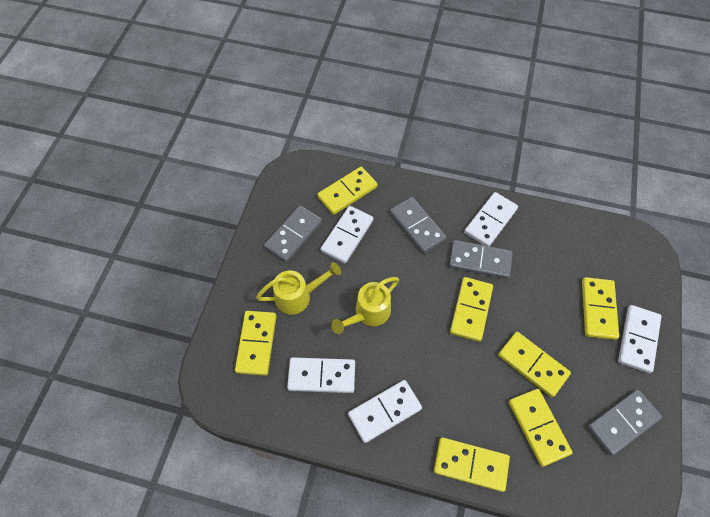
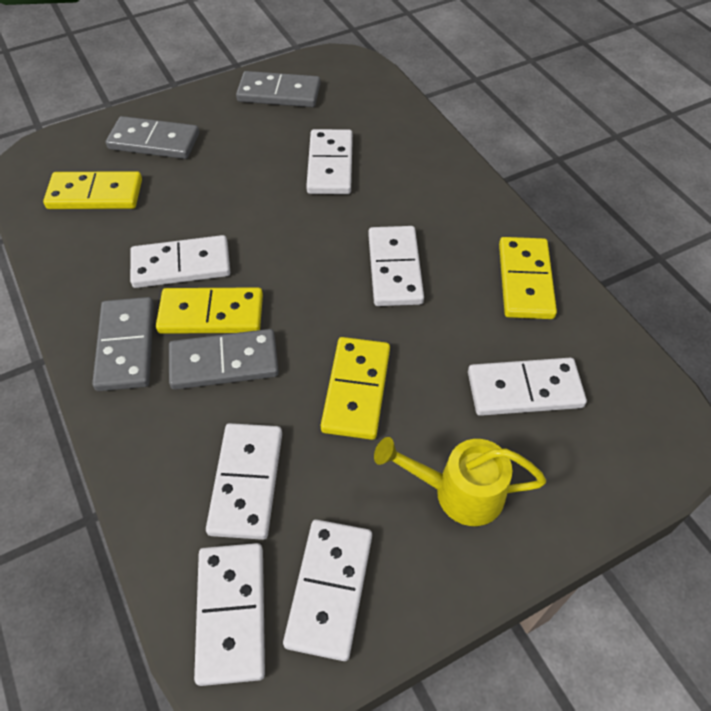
white domino: 5 -> 7
yellow domino: 7 -> 4
yellow watering can: 2 -> 1

